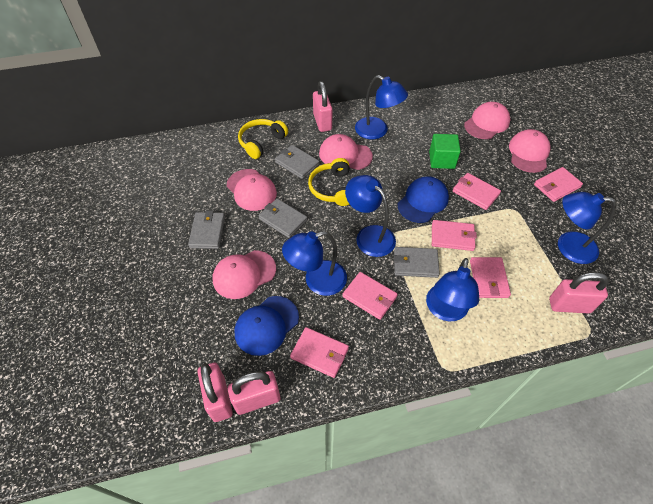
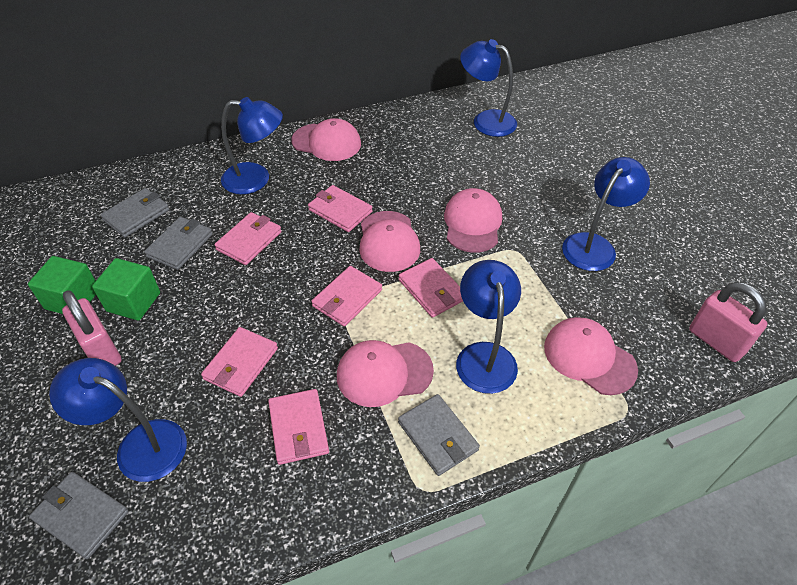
blue cap: 2 -> 0
green cube: 1 -> 2
pink padlock: 4 -> 2
yellow headphones: 2 -> 0

